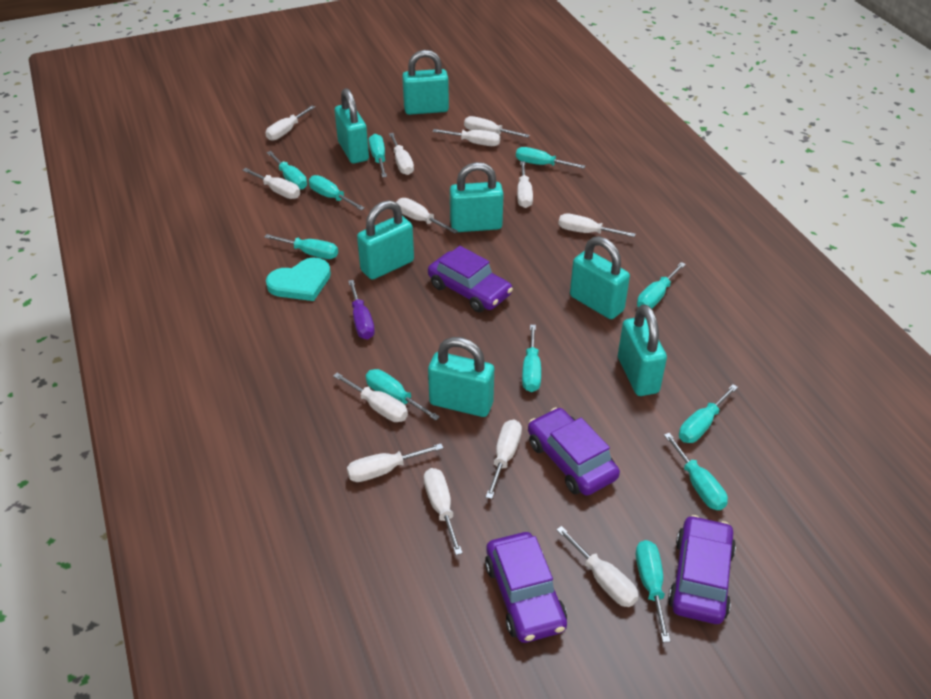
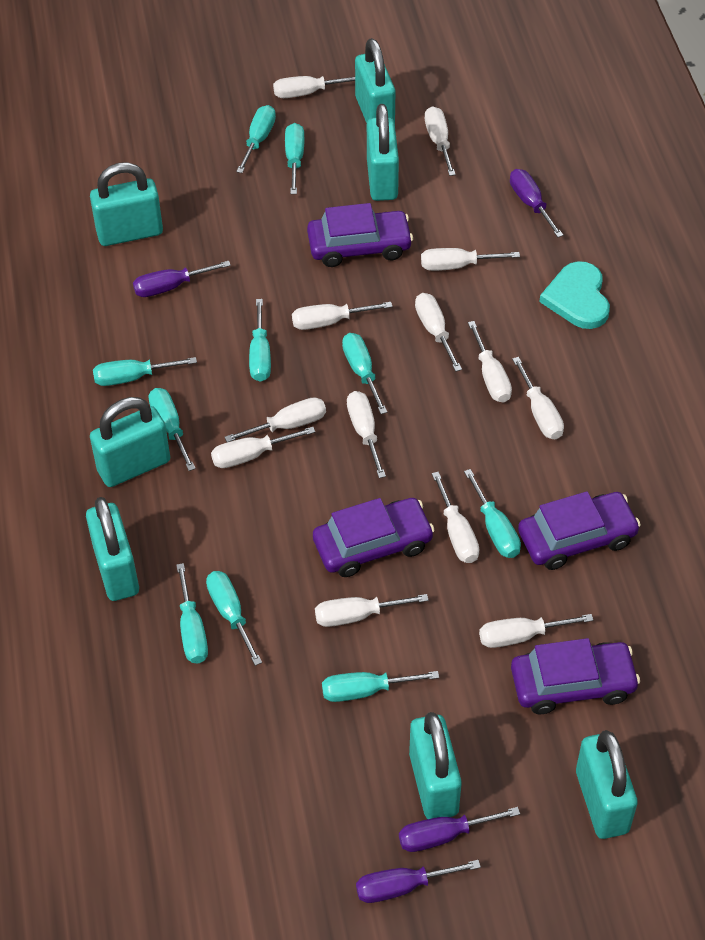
purple screwdriver: 1 -> 4
turquoise screwdriver: 11 -> 10

